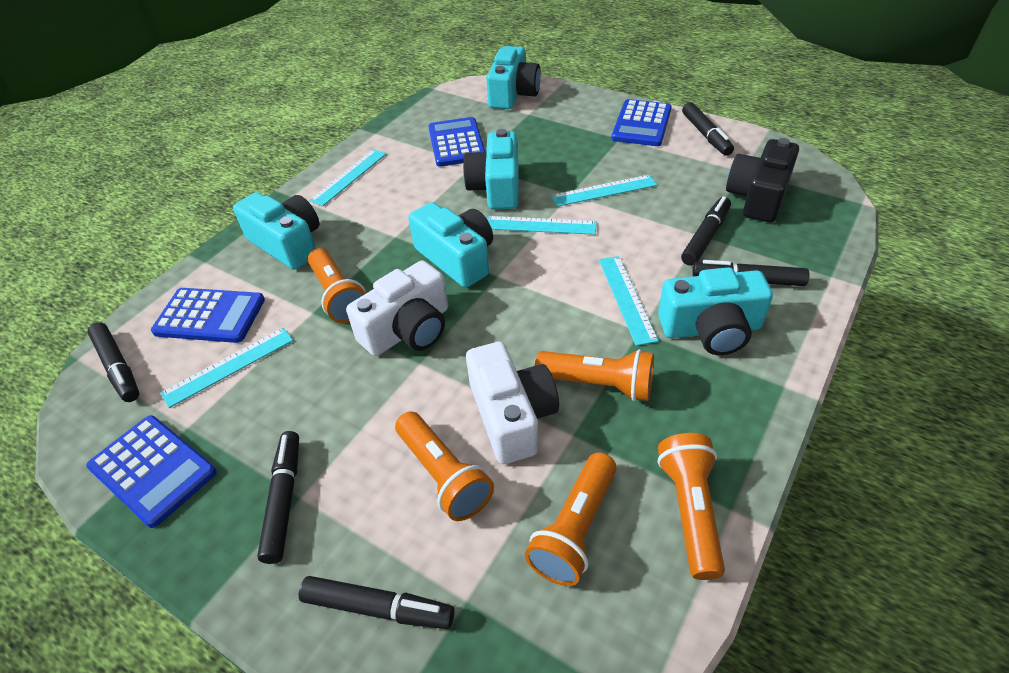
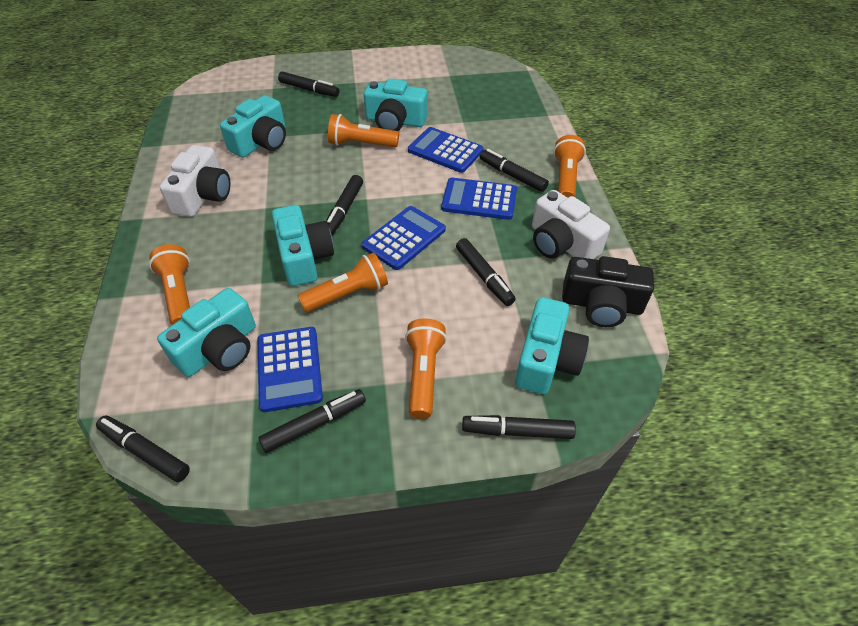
black marker: 6 -> 7
turquoise ruler: 5 -> 0

